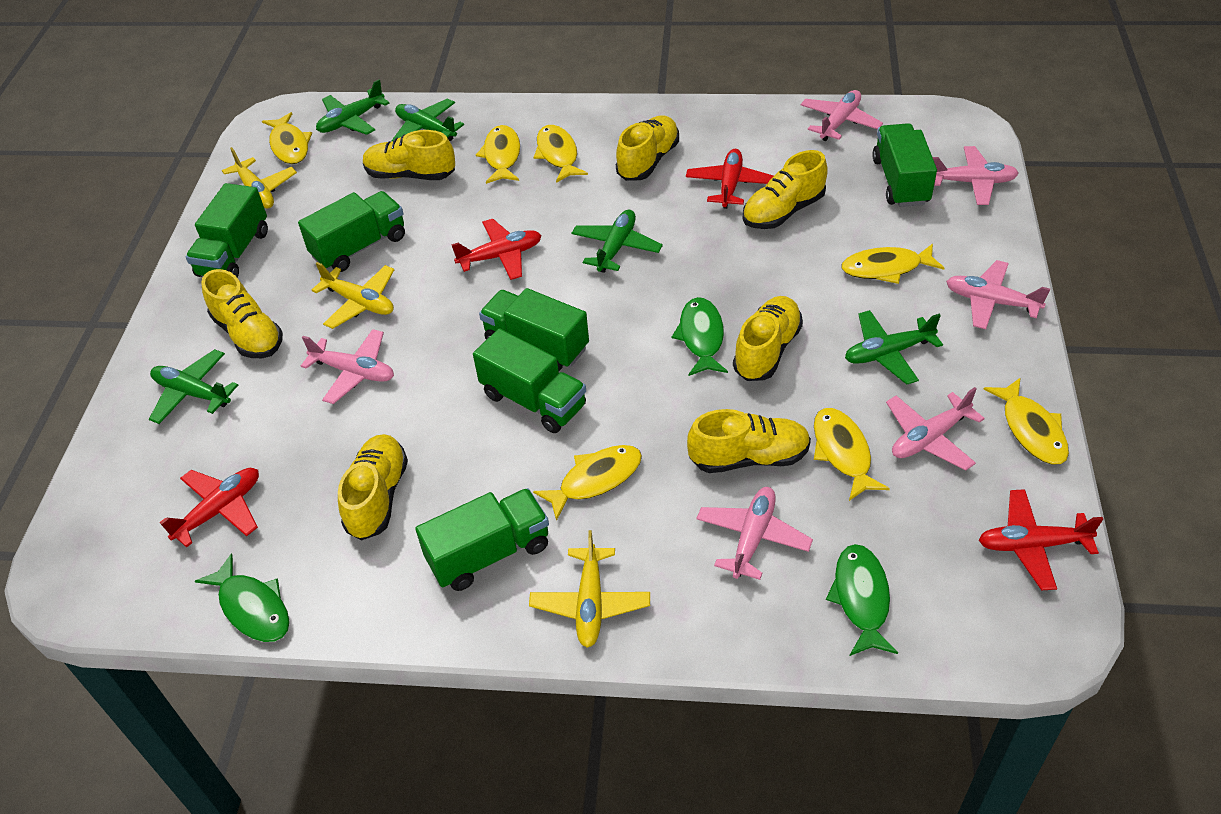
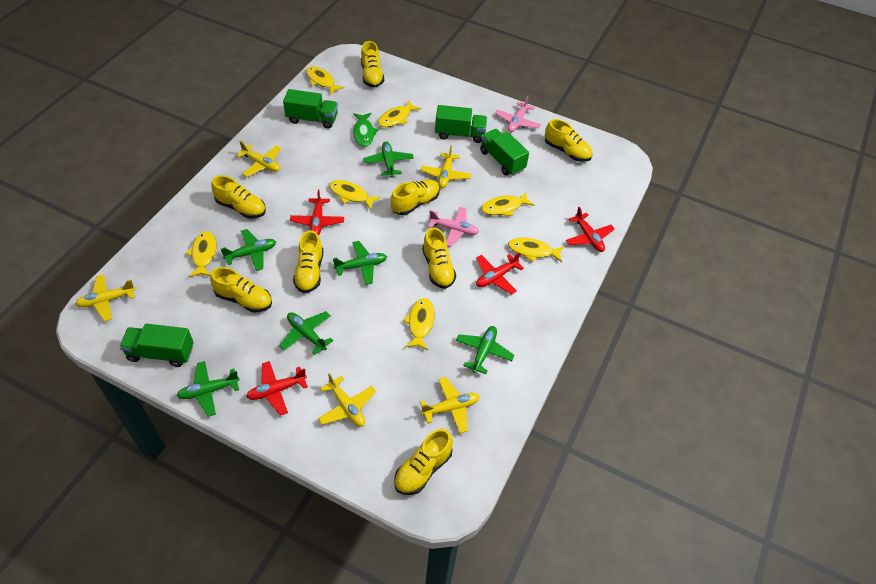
green fish: 3 -> 1
green plane: 5 -> 6
green truck: 6 -> 4
pink plane: 6 -> 2
yellow plane: 3 -> 5
yellow shoe: 7 -> 8

